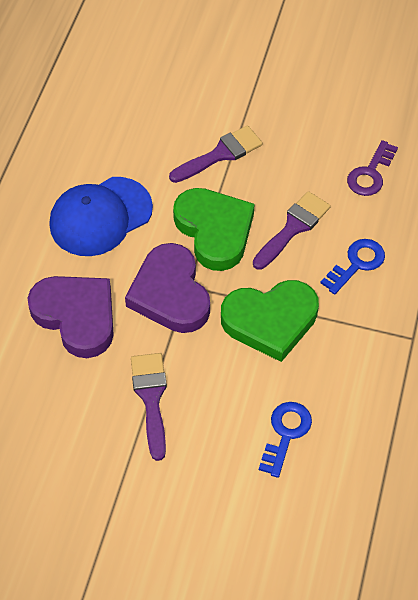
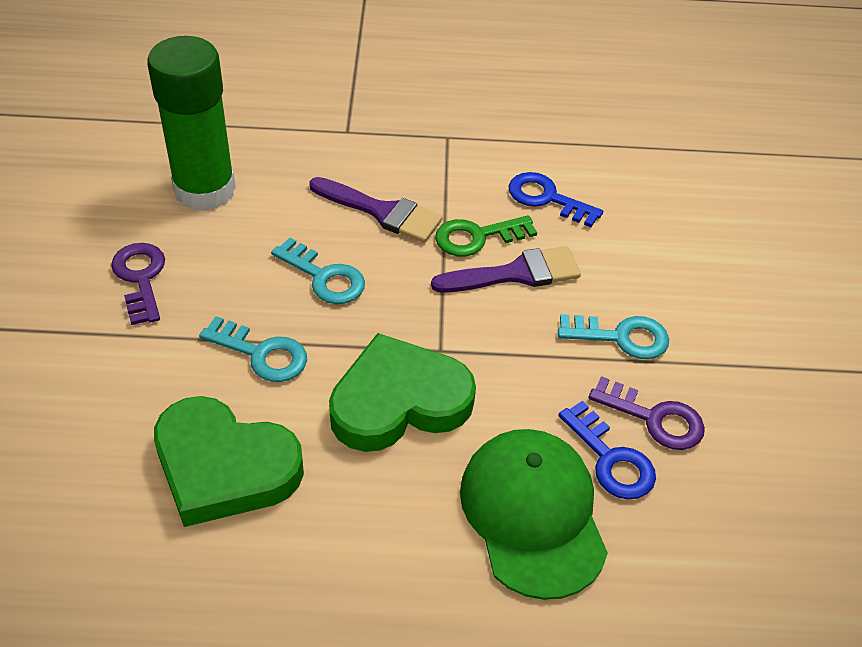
blue cap: 1 -> 0
green cap: 0 -> 1
green glue stick: 0 -> 1
green key: 0 -> 1
purple brush: 3 -> 2
purple heart: 2 -> 0
purple key: 1 -> 2
turquoise key: 0 -> 3

